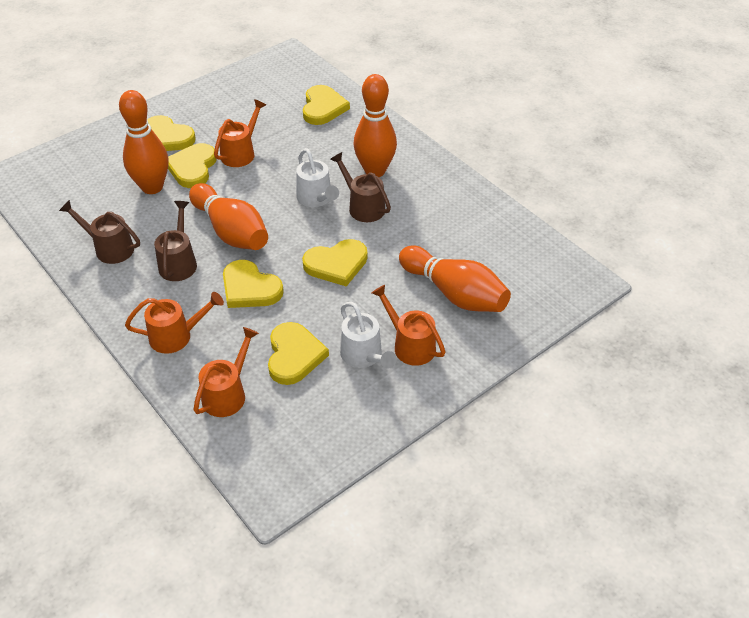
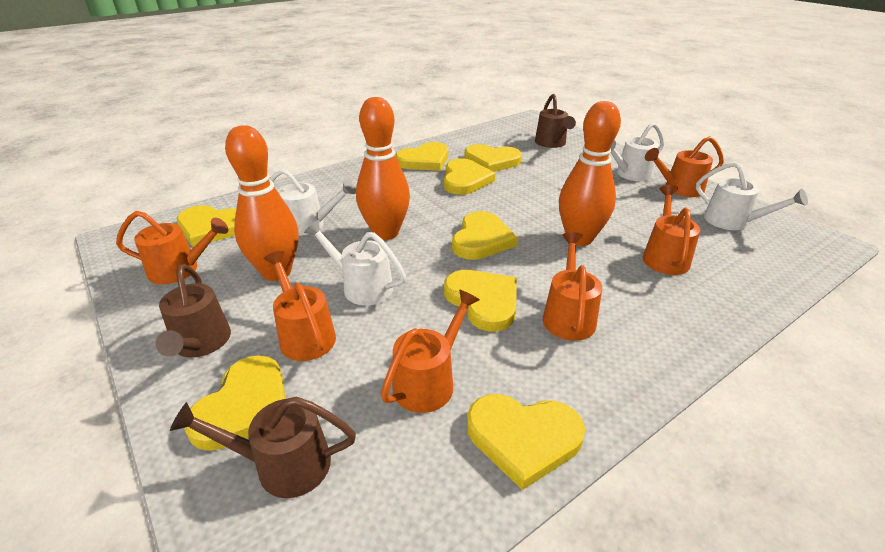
orange bowling pin: 4 -> 3
orange watering can: 4 -> 6
white watering can: 2 -> 4
yellow heart: 6 -> 8

